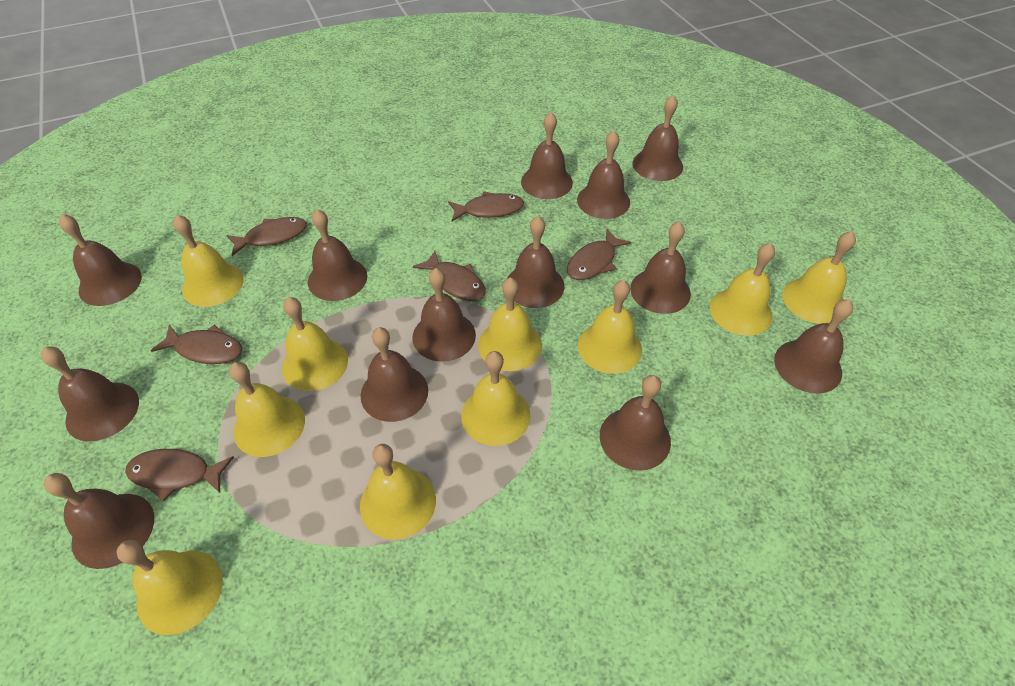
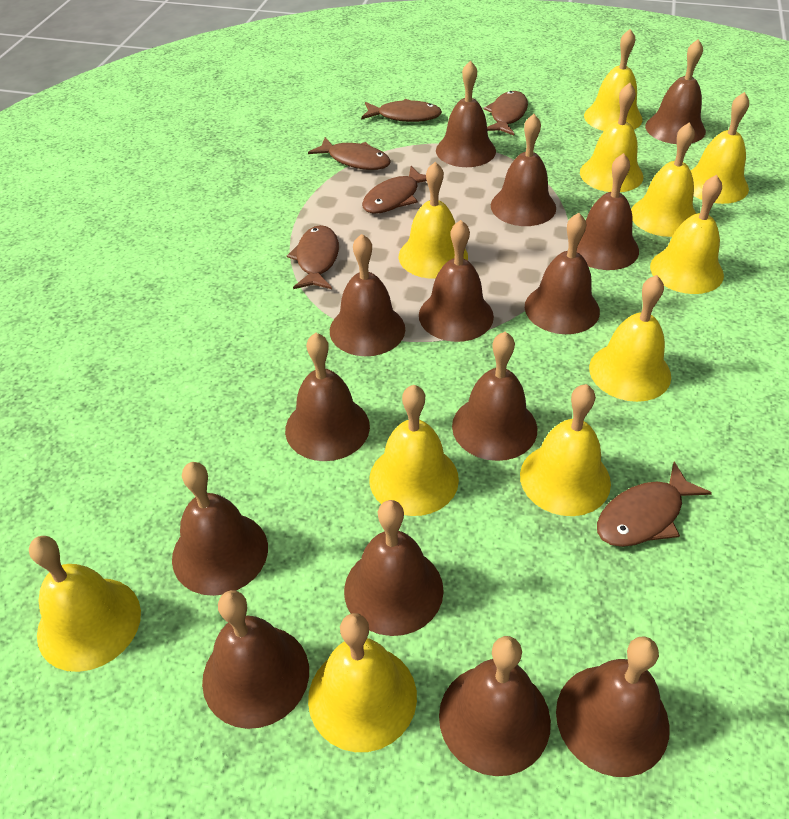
brown bell: 13 -> 14
yellow bell: 10 -> 11

